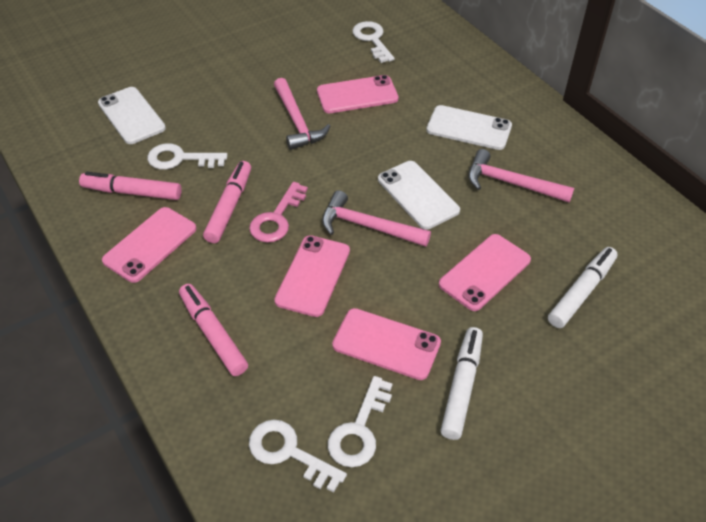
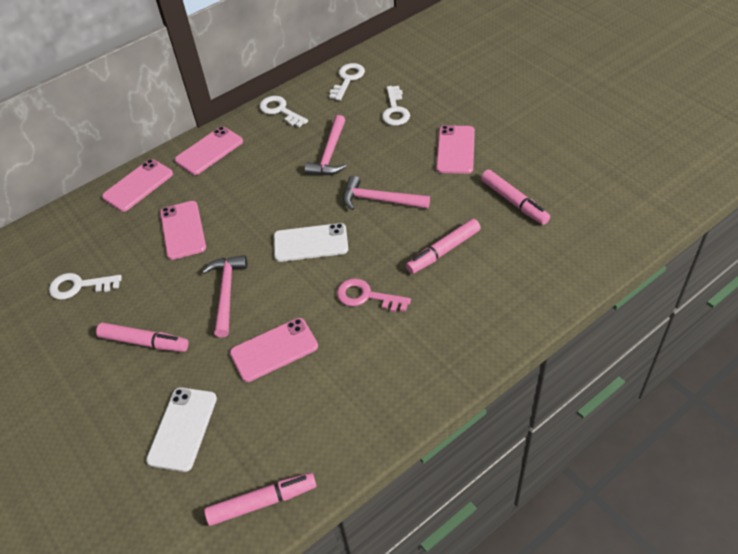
pink marker: 3 -> 4
white marker: 2 -> 0
white phone: 3 -> 2

